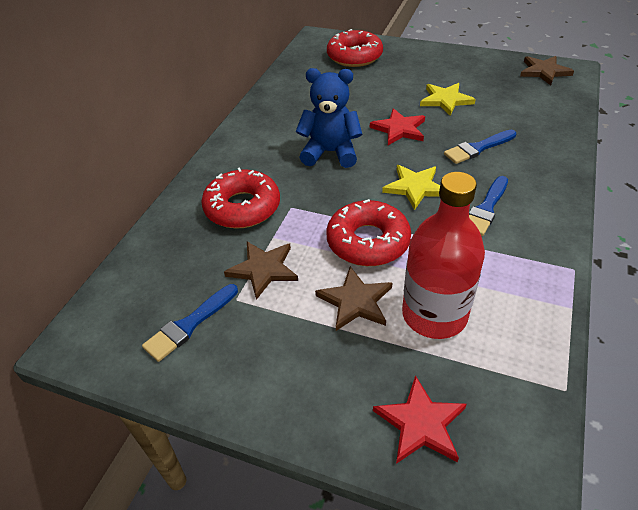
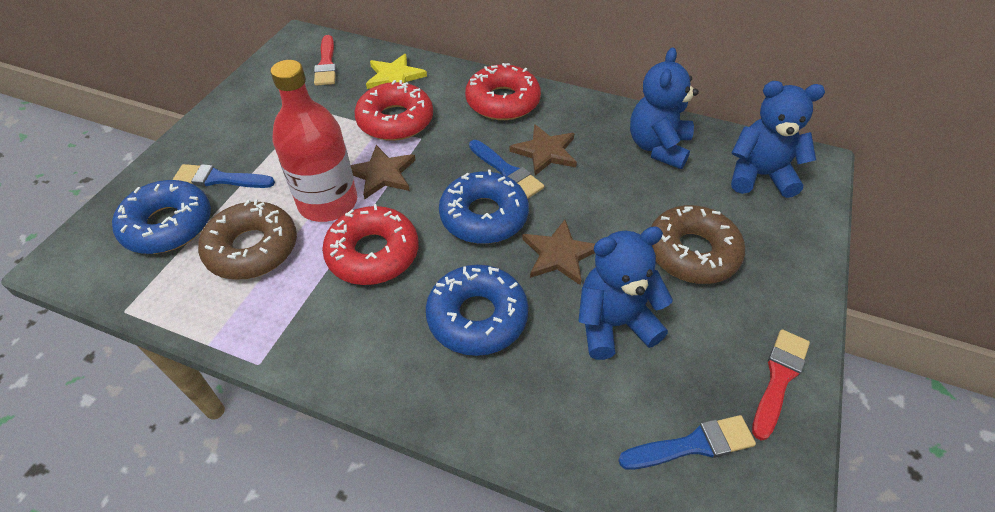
blue donut: 0 -> 3
blue teddy bear: 1 -> 3
brown donut: 0 -> 2
red brush: 0 -> 2
red star: 2 -> 0
yellow star: 2 -> 1

